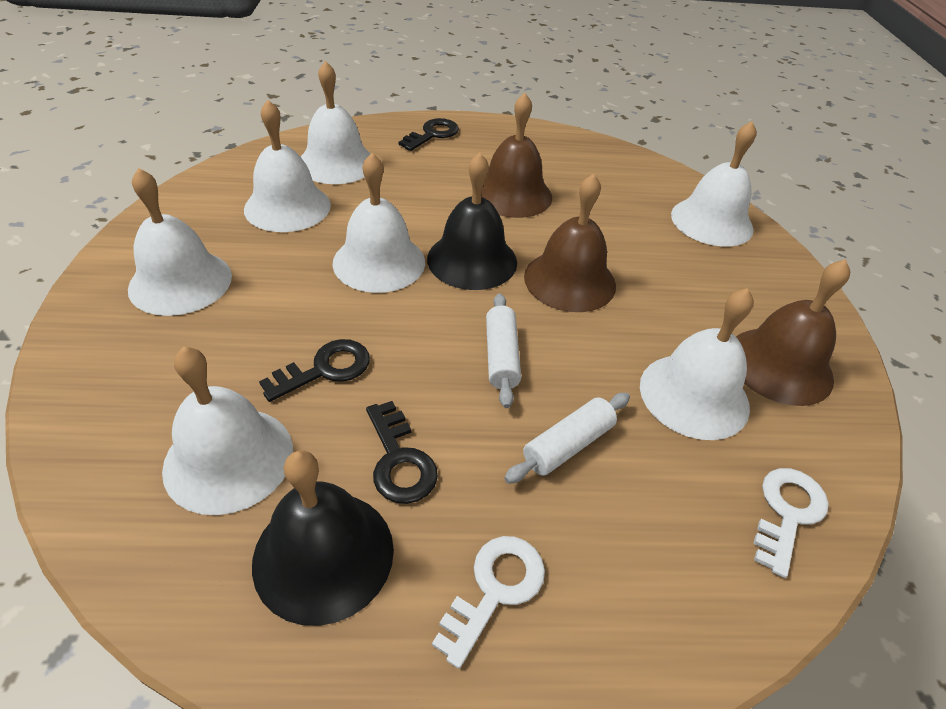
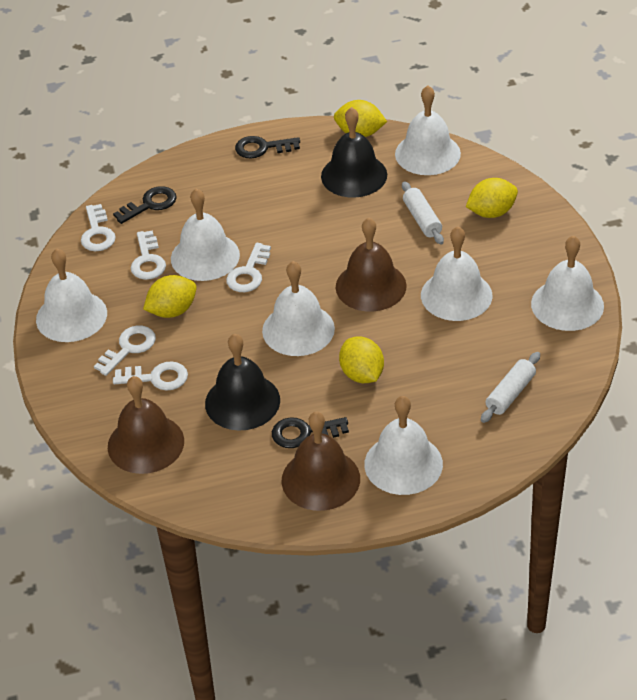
white key: 2 -> 5
yellow lemon: 0 -> 4

